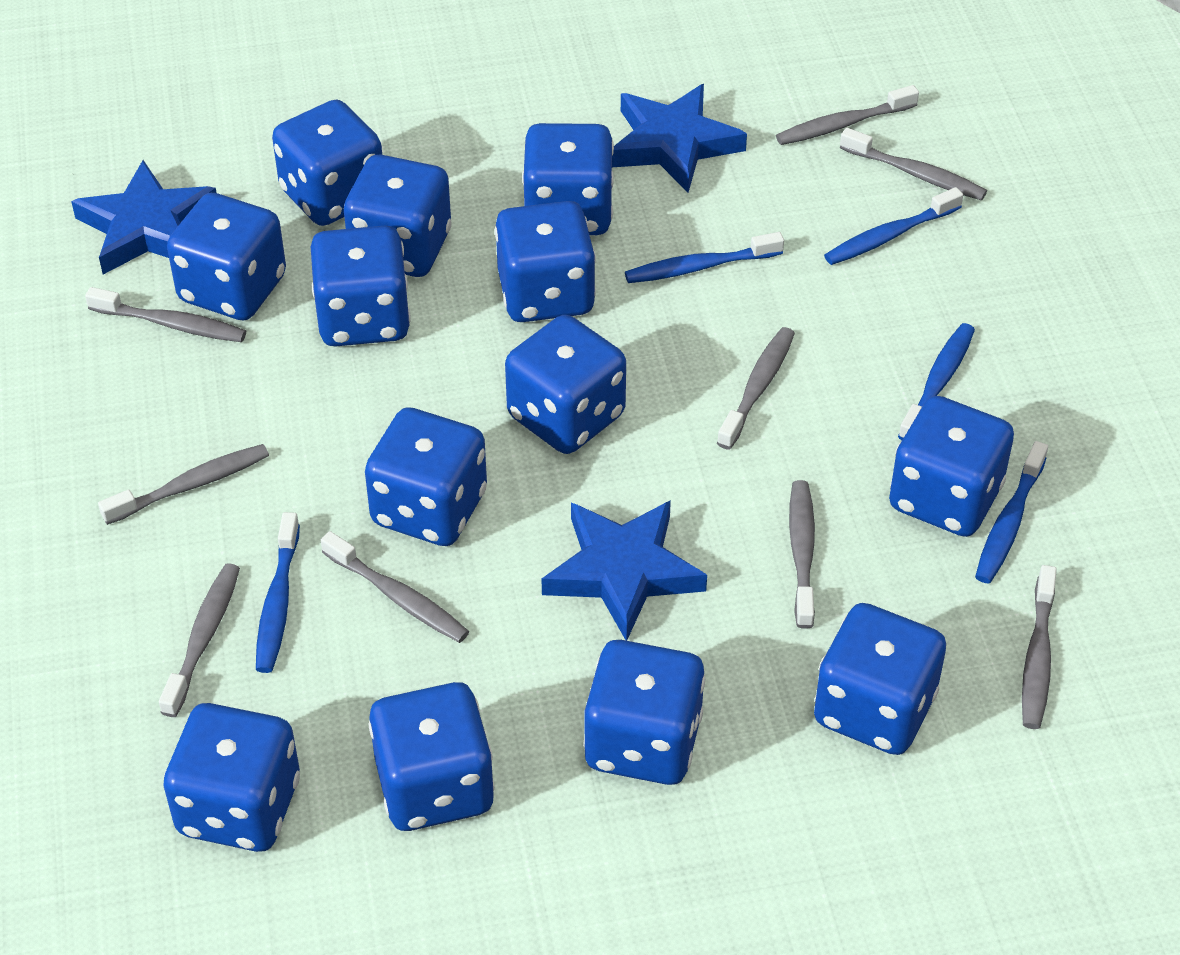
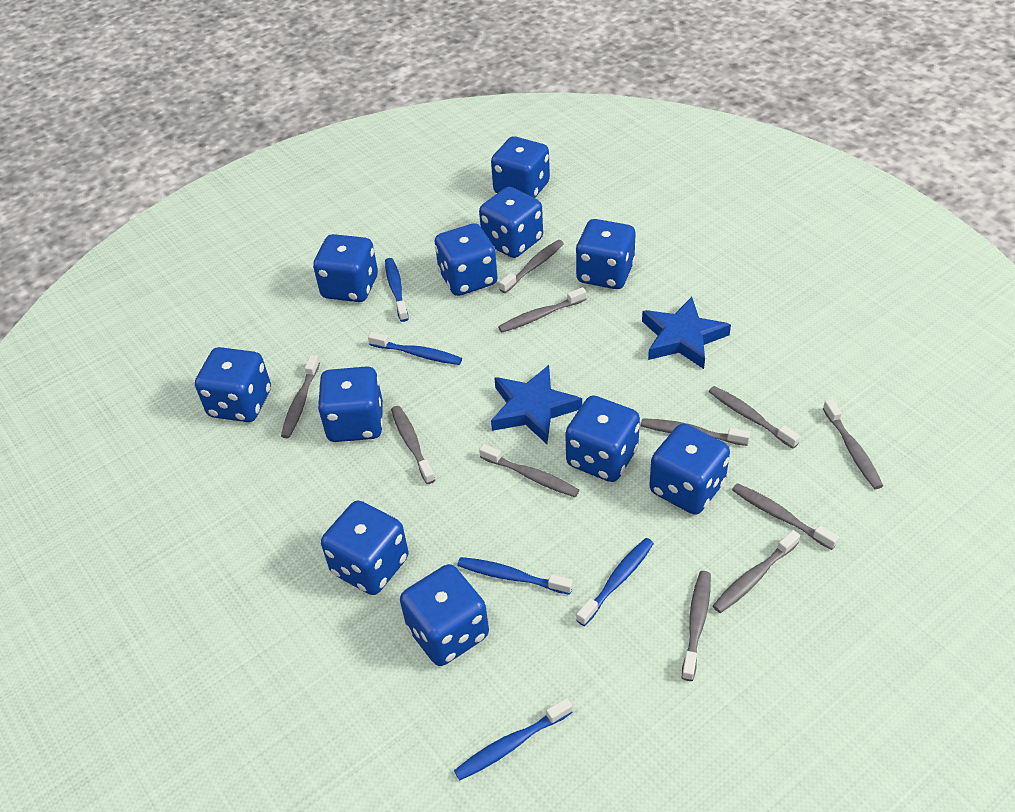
blue dice: 13 -> 11
blue star: 3 -> 2
grey toothbrush: 9 -> 11

